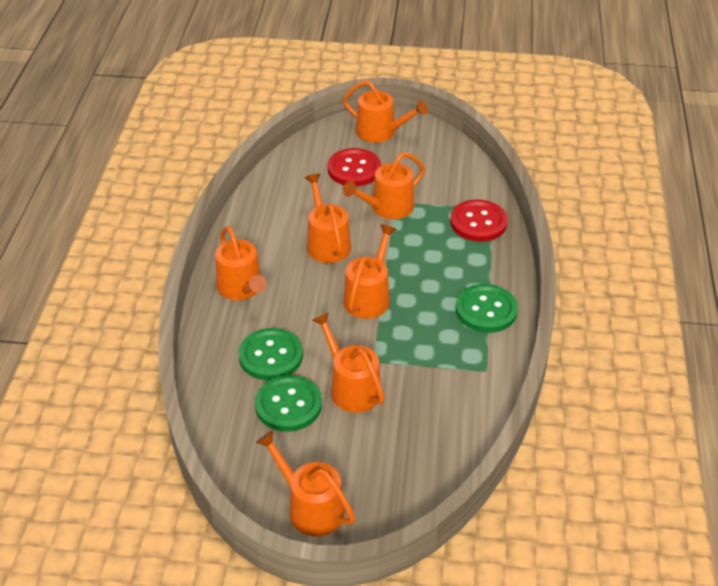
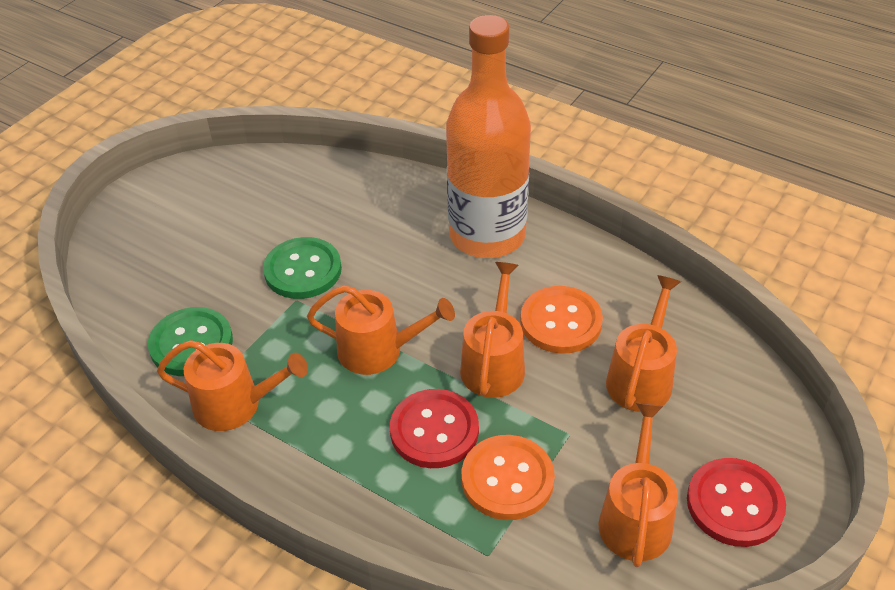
green button: 3 -> 2
orange bottle: 0 -> 1
orange button: 0 -> 2
orange watering can: 7 -> 5

